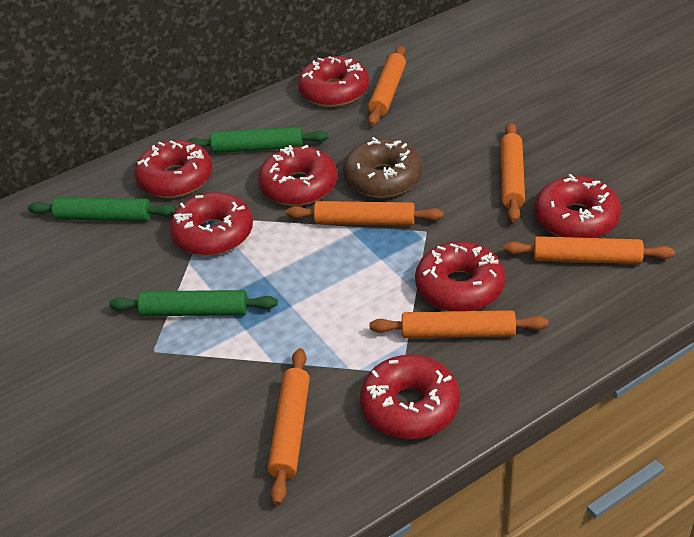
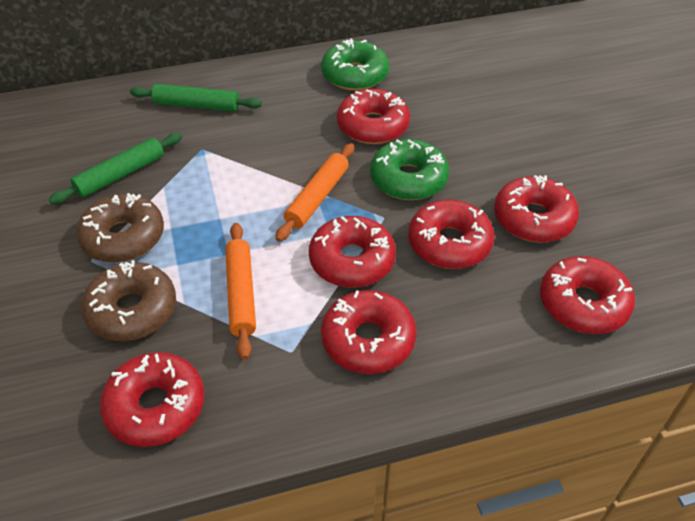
brown donut: 1 -> 2
green donut: 0 -> 2
green rolling pin: 3 -> 2
orange rolling pin: 6 -> 2

